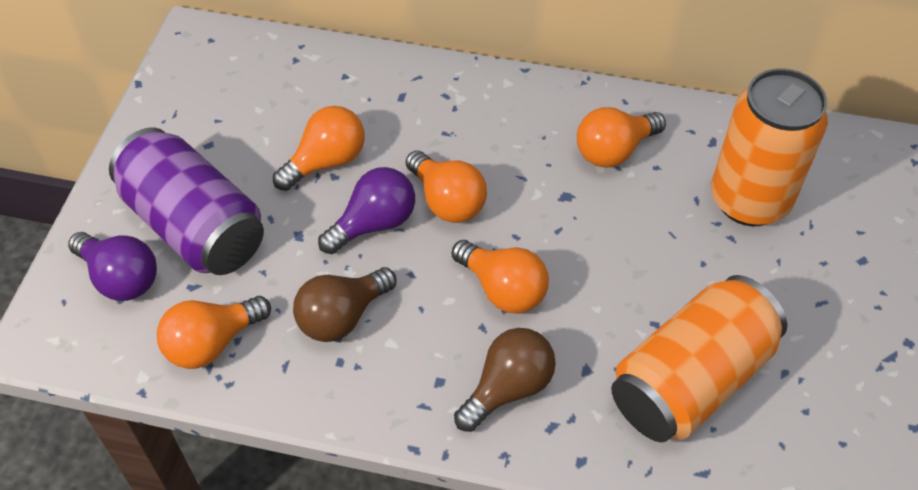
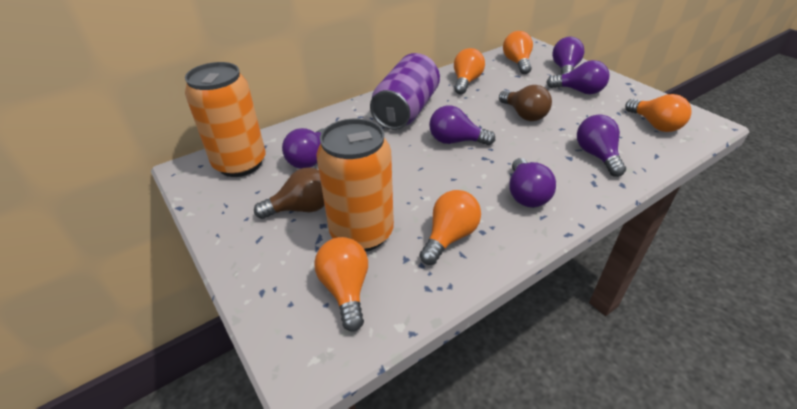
purple light bulb: 2 -> 6

